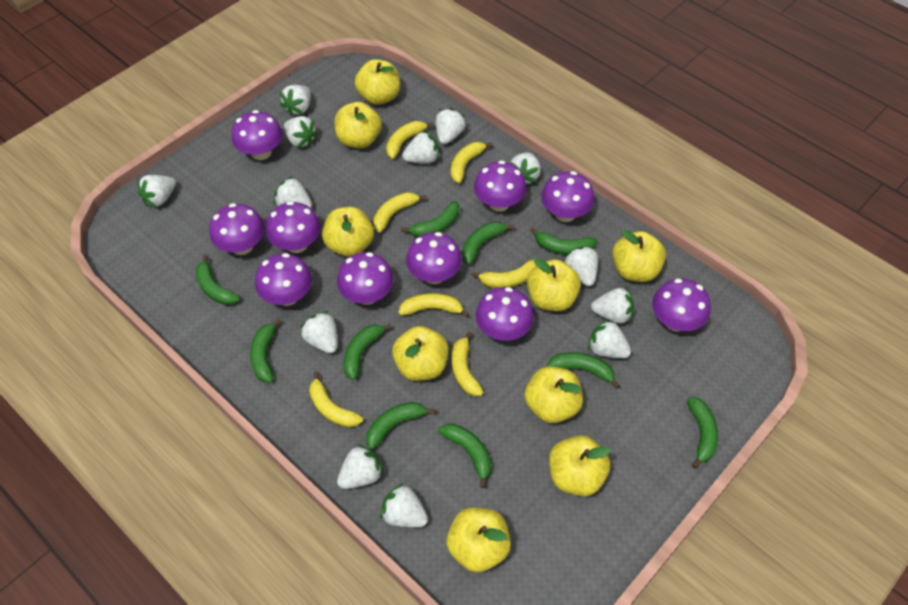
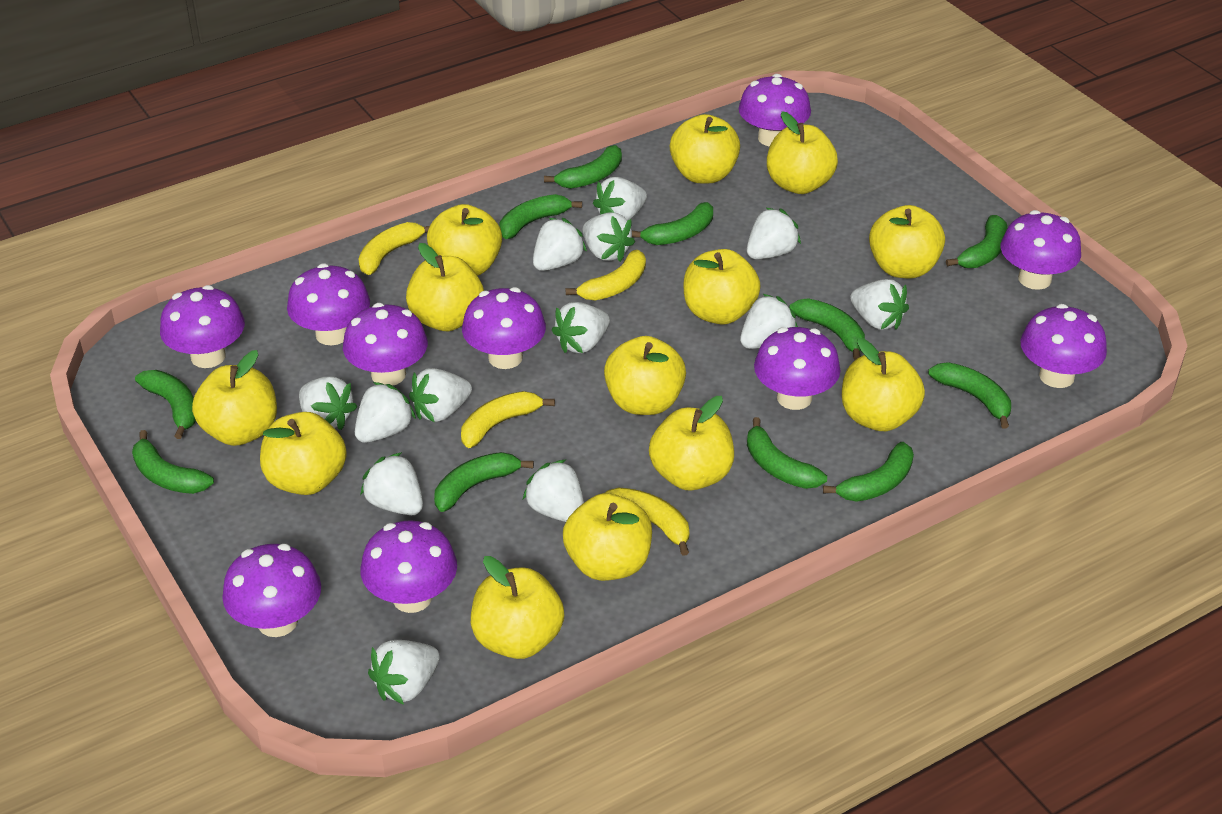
green banana: 10 -> 11
yellow apple: 9 -> 13
yellow banana: 7 -> 4

